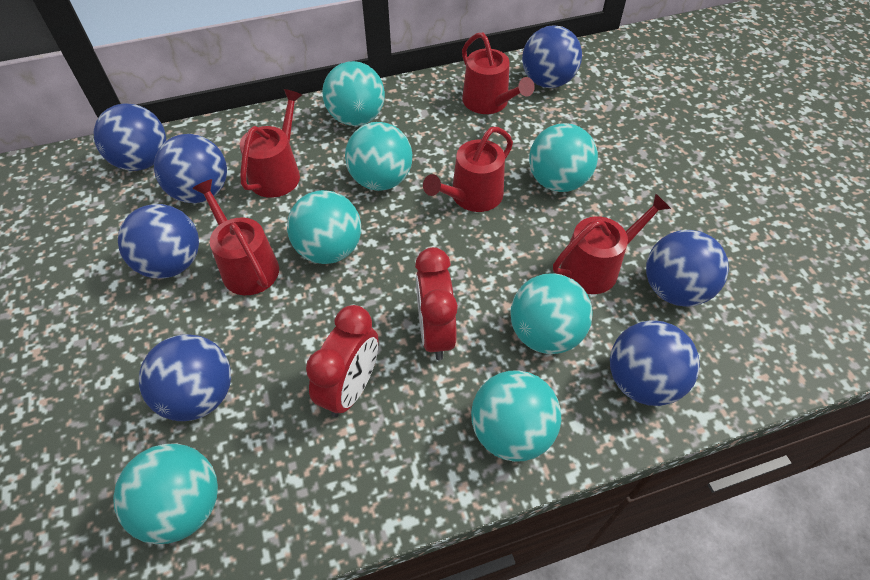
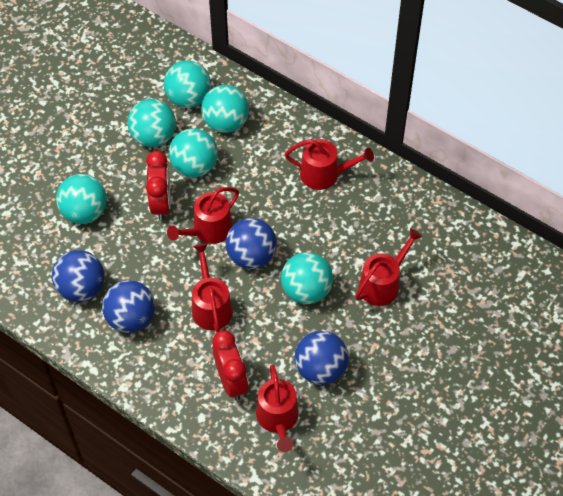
blue ball: 7 -> 4
turquoise ball: 7 -> 6

